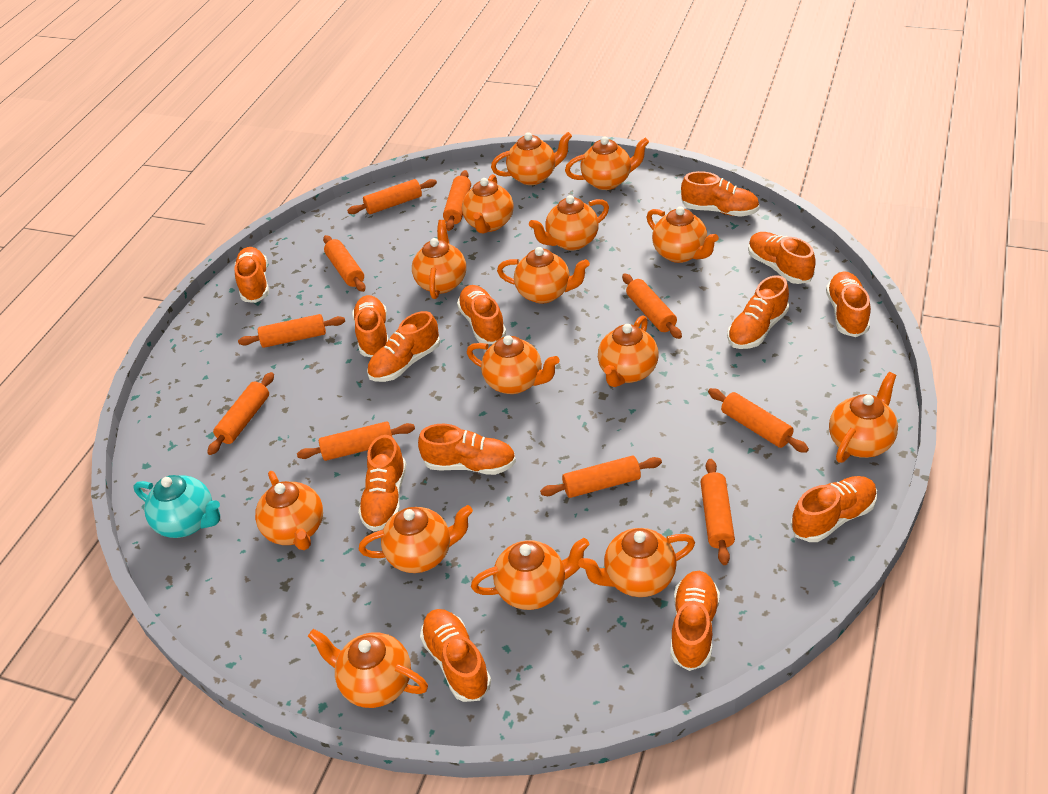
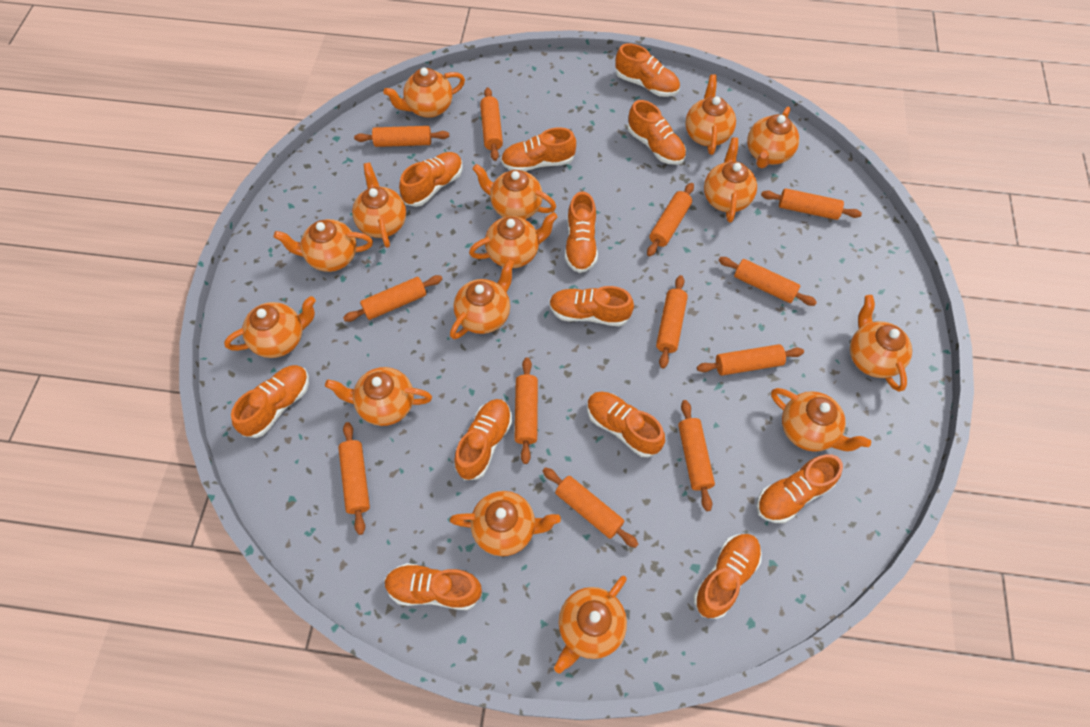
orange rolling pin: 10 -> 12
orange shoe: 13 -> 12
turquoise teapot: 1 -> 0

